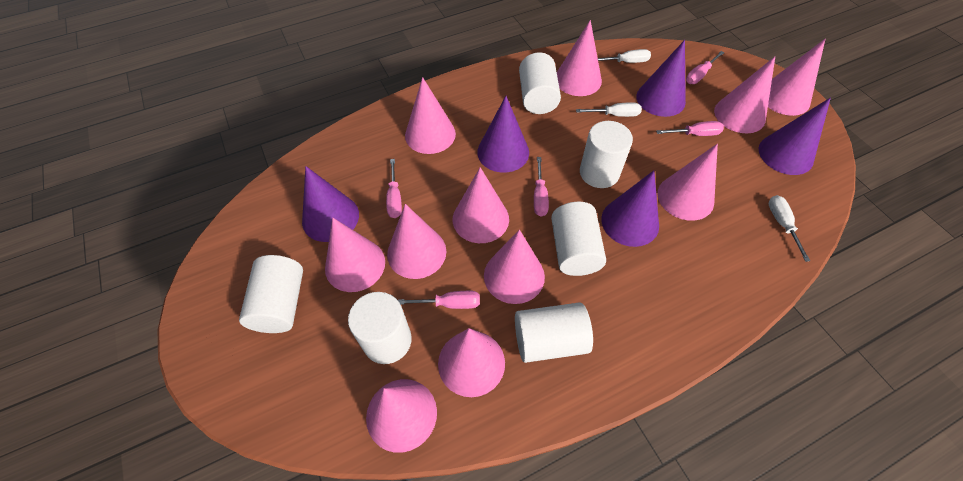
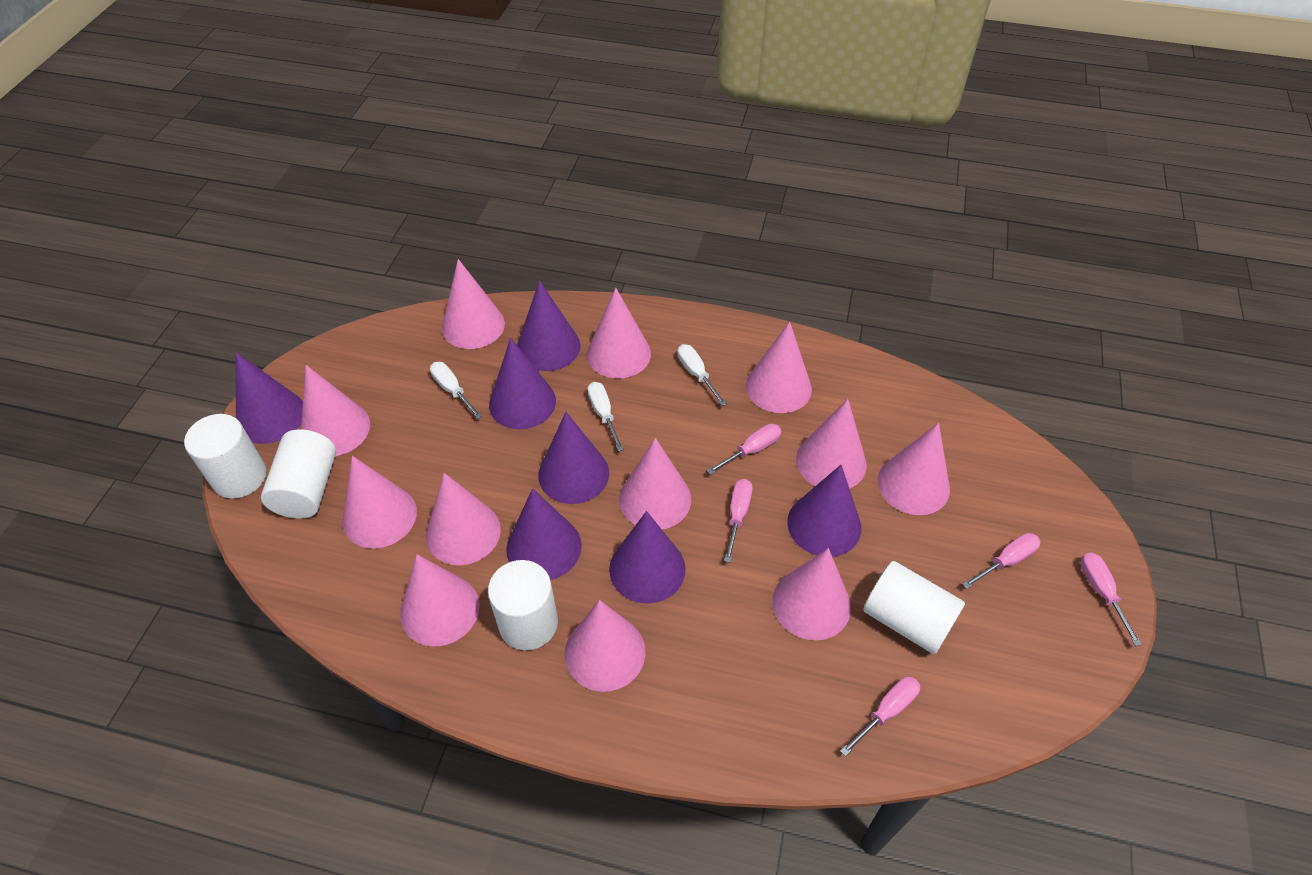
pink cone: 11 -> 12
purple cone: 5 -> 7
white cylinder: 6 -> 4

